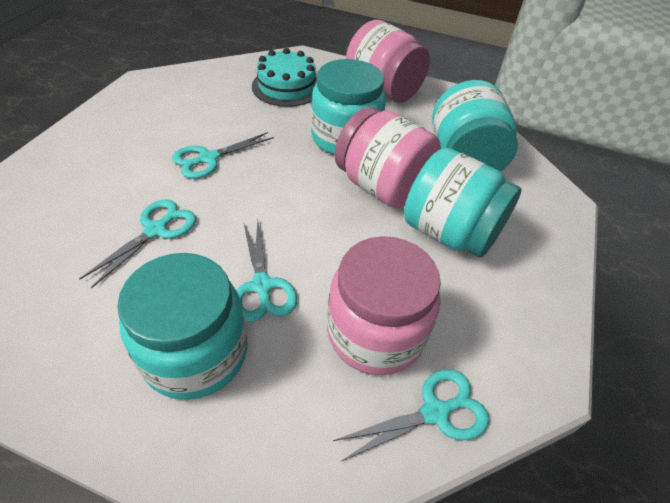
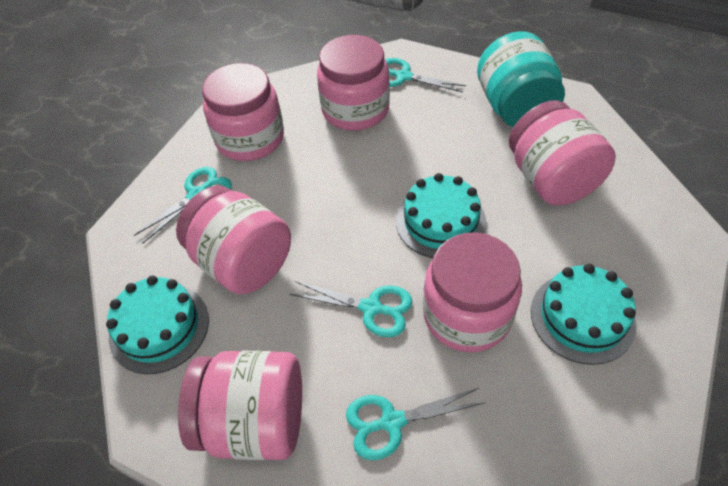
pink jar: 3 -> 6
turquoise cake: 1 -> 3
turquoise jar: 4 -> 1

